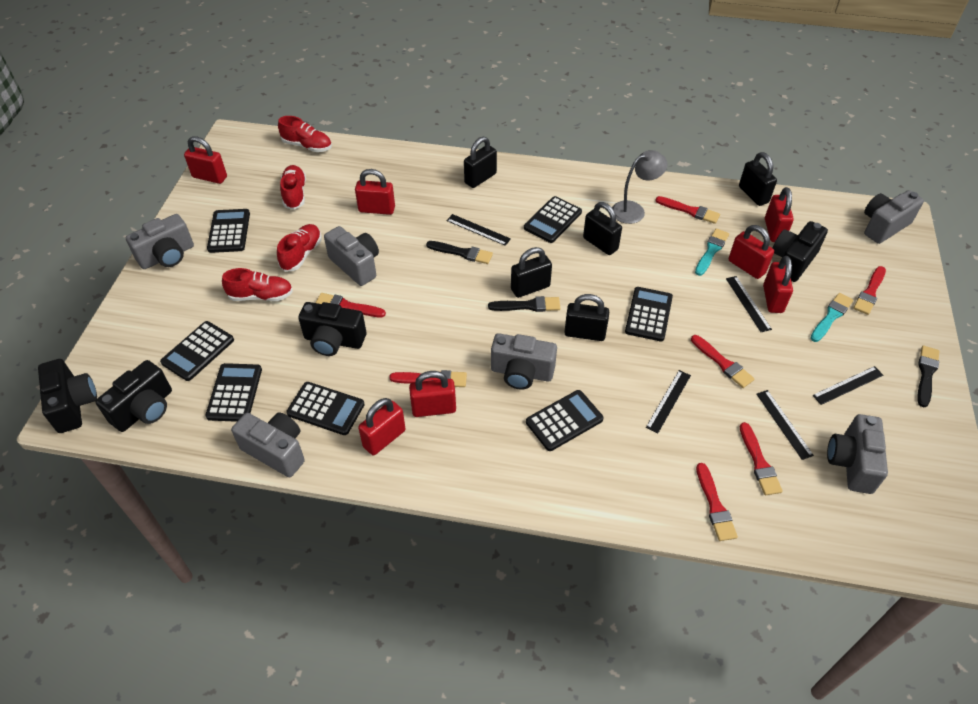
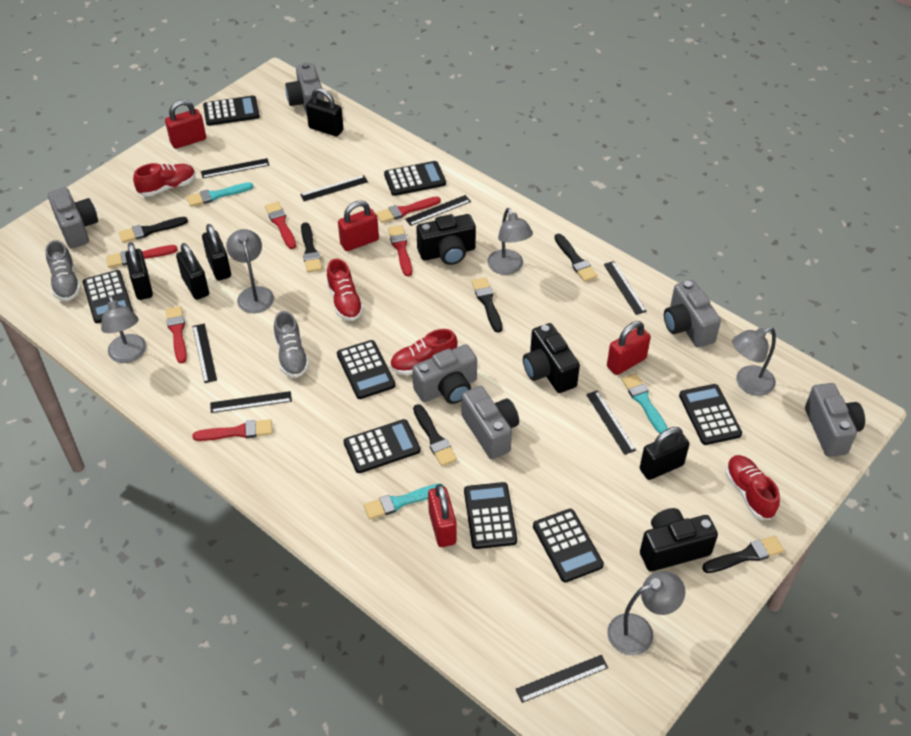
black brush: 3 -> 6
black calculator: 7 -> 8
black camera: 4 -> 3
black ruler: 5 -> 8
grey lamp: 1 -> 5
grey shoe: 0 -> 2
red brush: 7 -> 6
red padlock: 7 -> 4
turquoise brush: 2 -> 3

